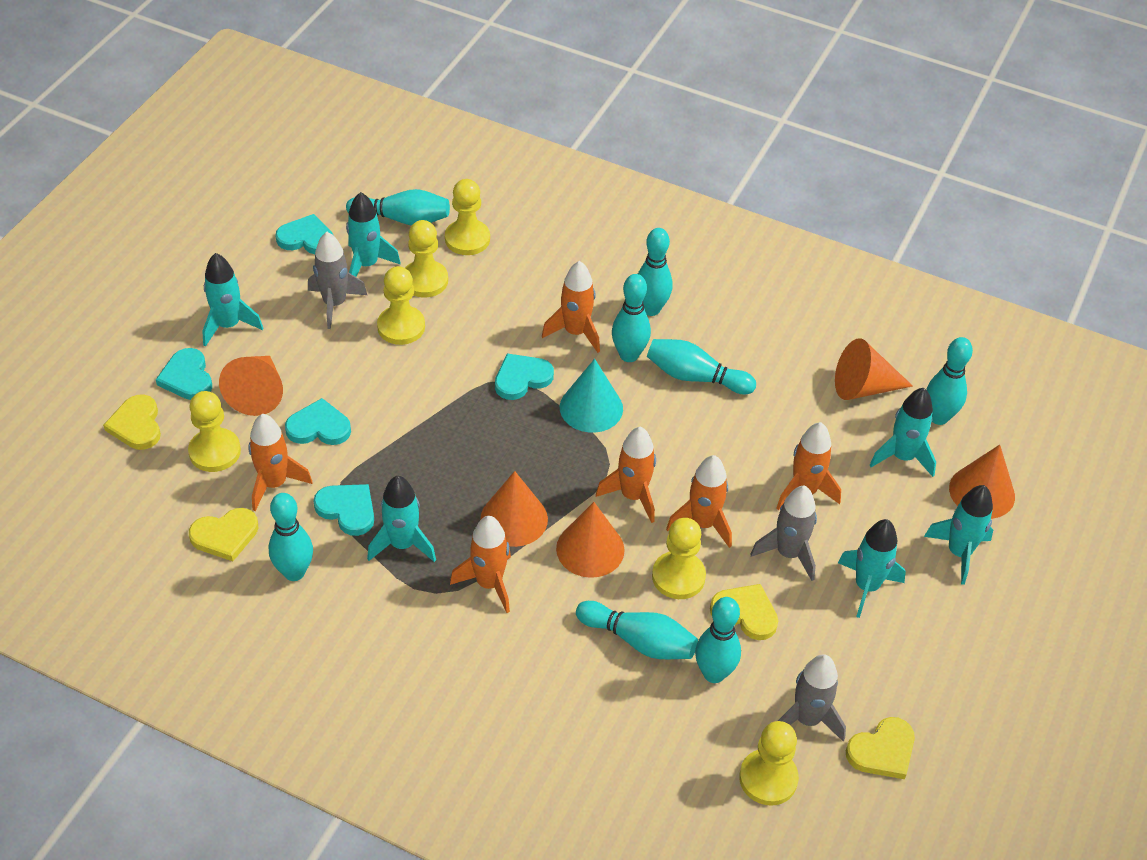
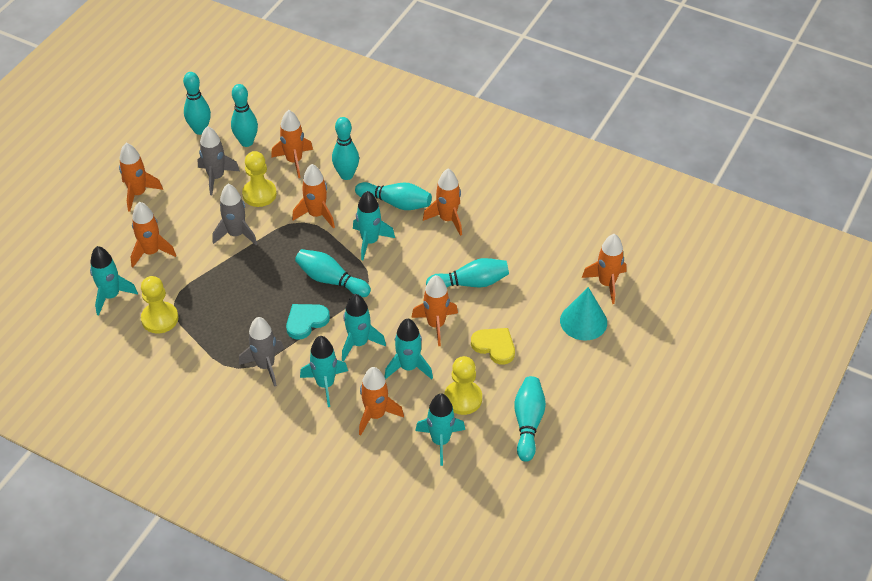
orange cone: 5 -> 0
orange rocket: 6 -> 8
turquoise bowling pin: 8 -> 7
turquoise heart: 5 -> 1
yellow heart: 4 -> 1
yellow pawn: 6 -> 3

